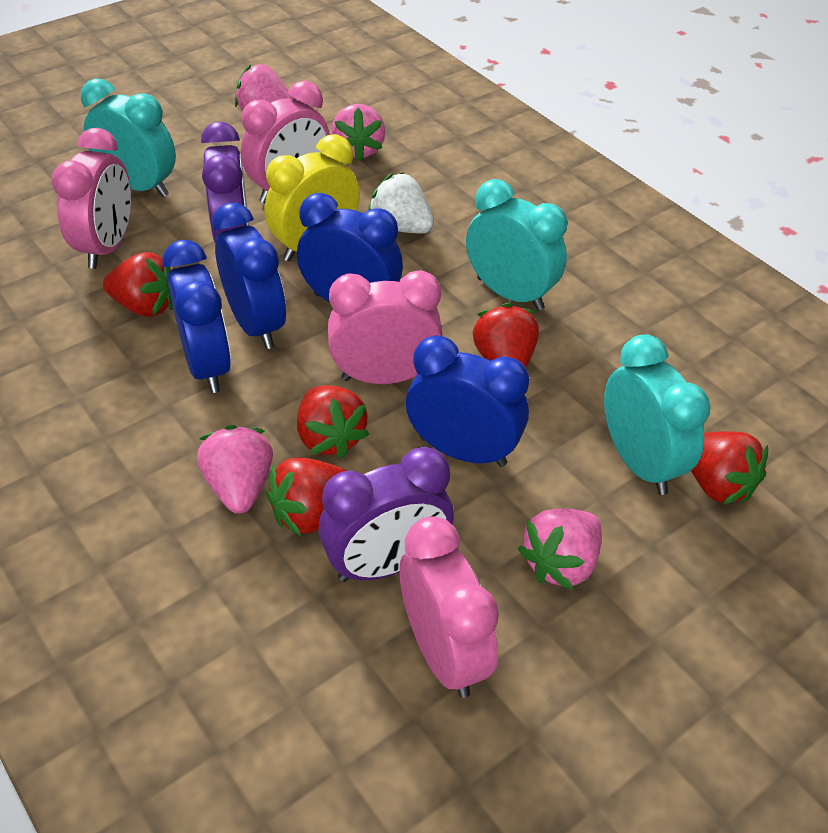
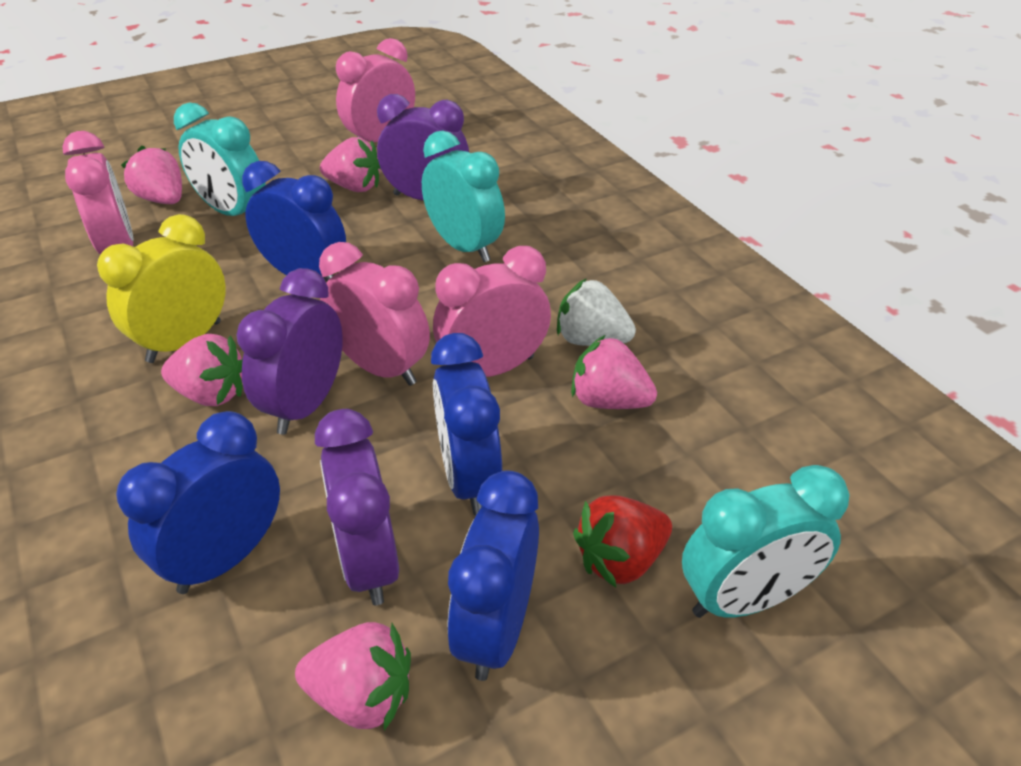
pink strawberry: 4 -> 5
purple clock: 2 -> 3
red strawberry: 5 -> 1

